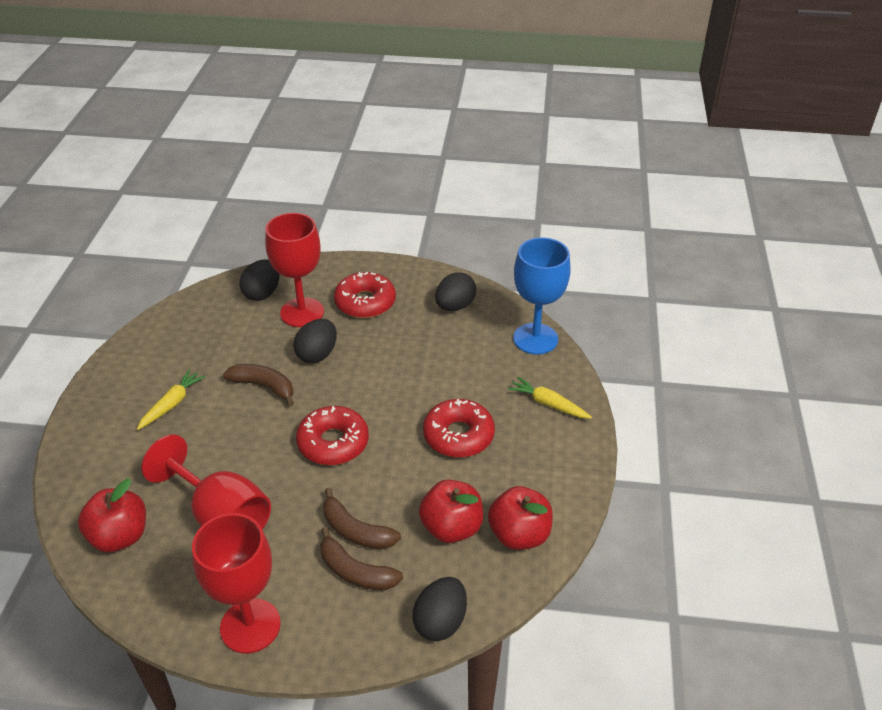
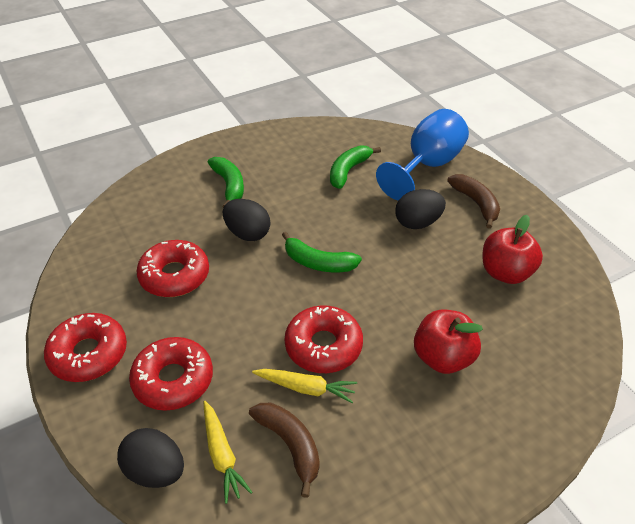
black egg: 4 -> 3
brown banana: 3 -> 2
green banana: 0 -> 3
red apple: 3 -> 2
red donut: 3 -> 4
red goblet: 3 -> 0

